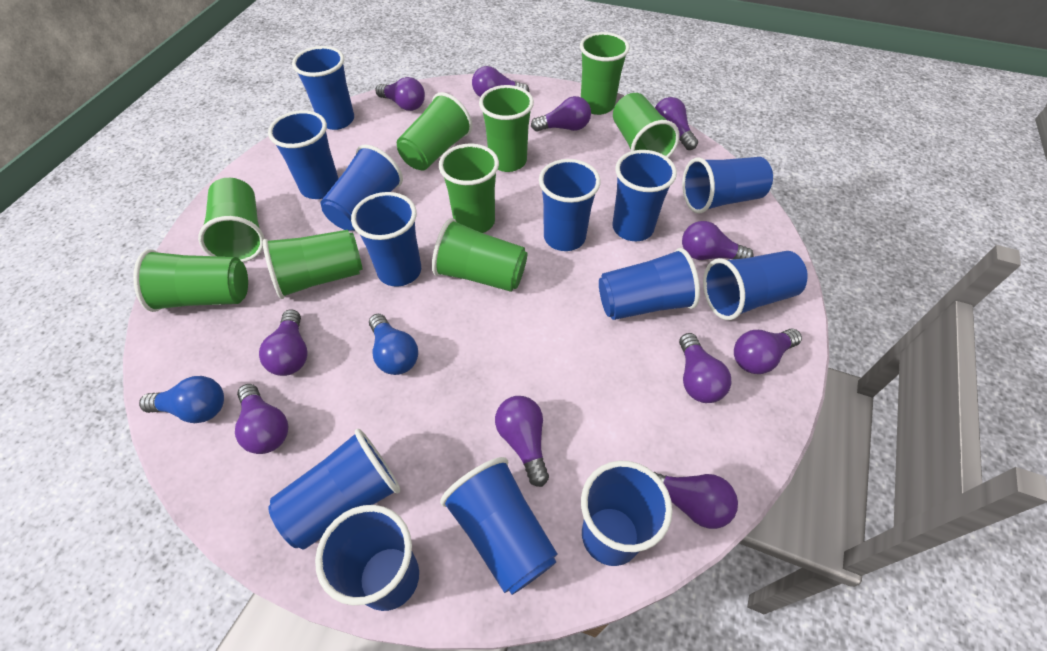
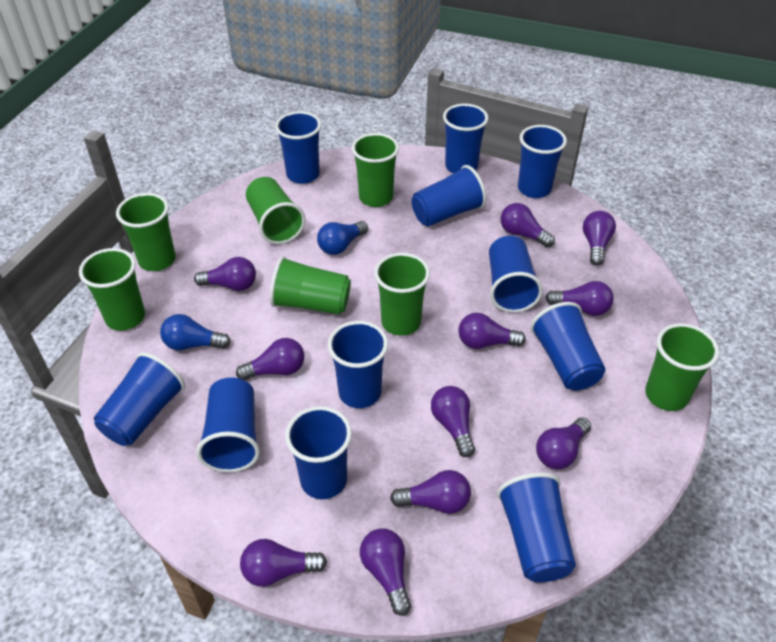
blue cup: 13 -> 11
green cup: 9 -> 7

